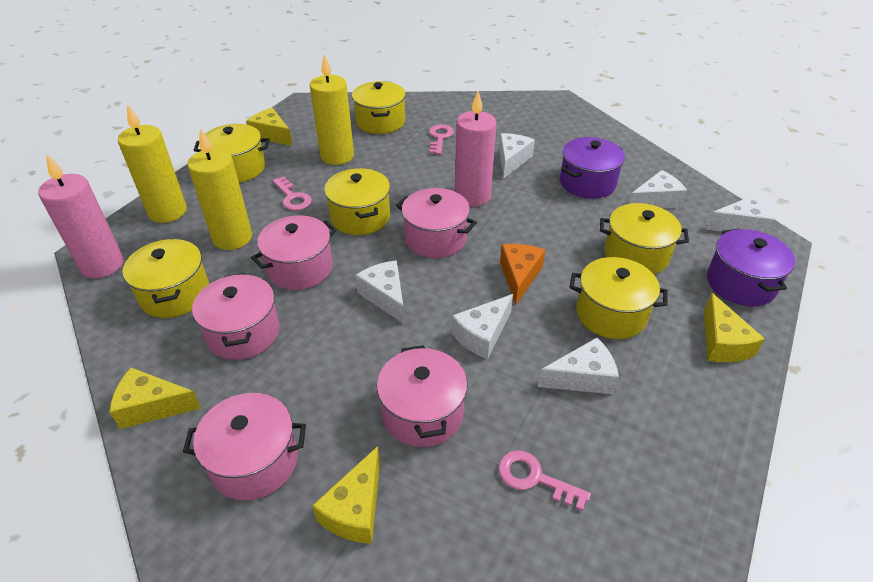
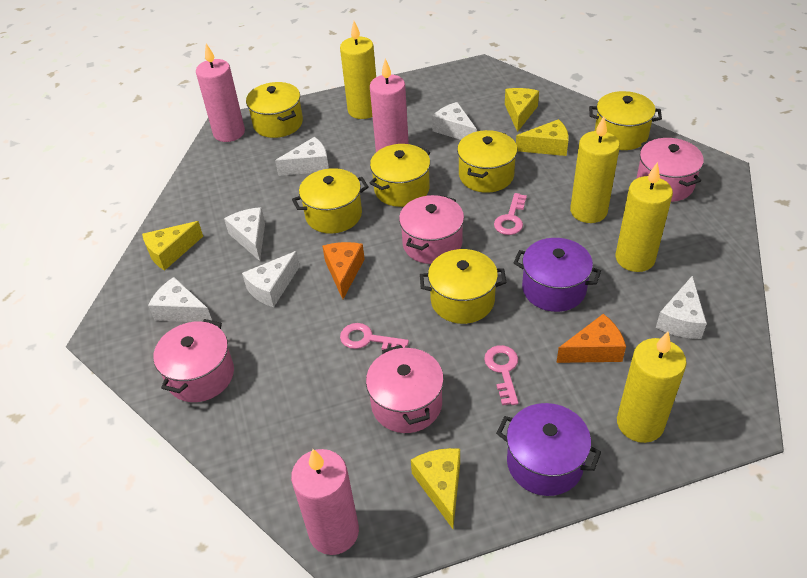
orange cheese: 1 -> 2
pink candle: 2 -> 3
pink pot: 5 -> 4
yellow candle: 3 -> 4

